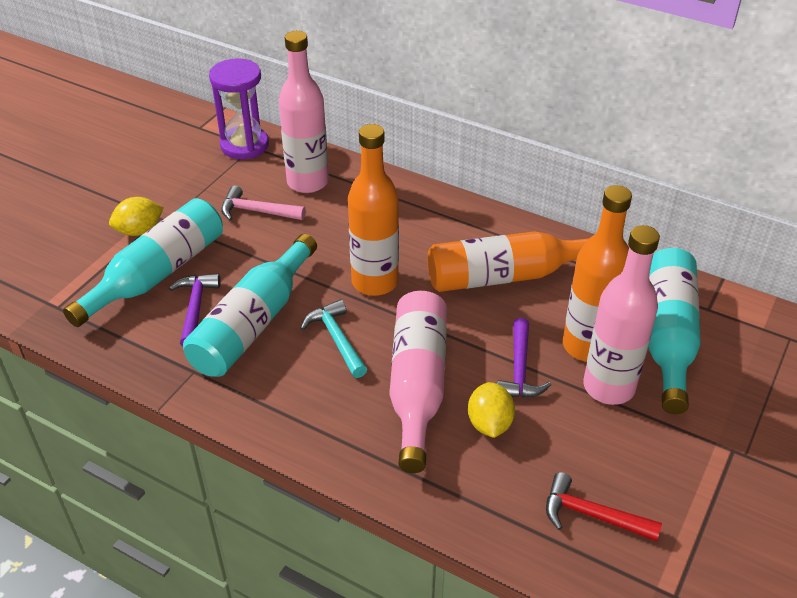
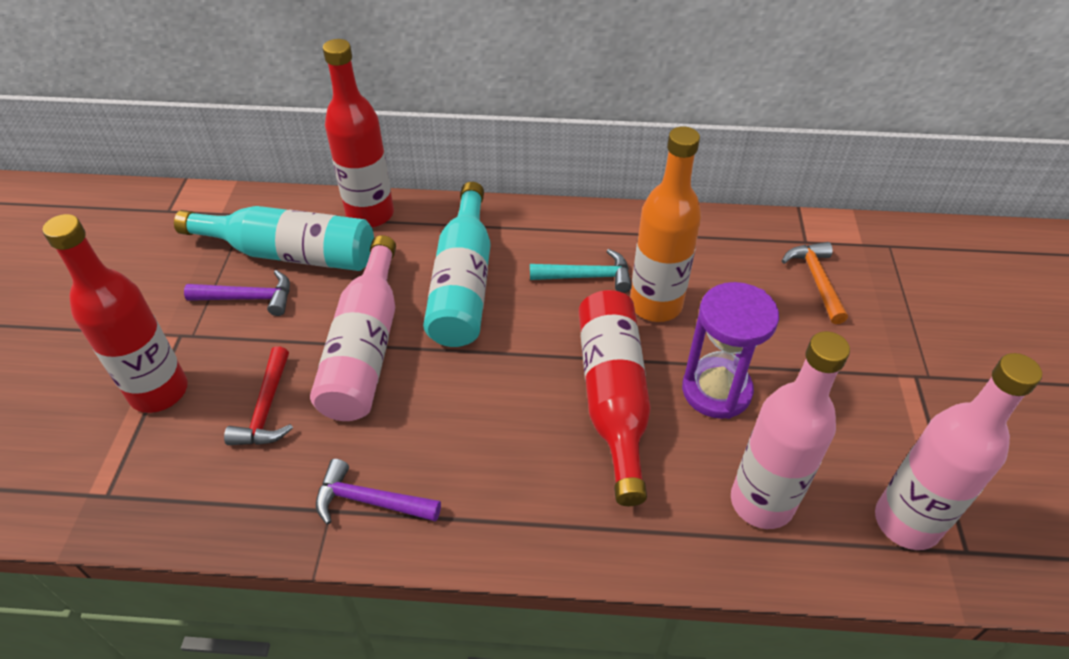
orange bottle: 3 -> 1
orange hammer: 0 -> 1
pink hammer: 1 -> 0
red bottle: 0 -> 3
turquoise bottle: 3 -> 2
yellow lemon: 2 -> 0

